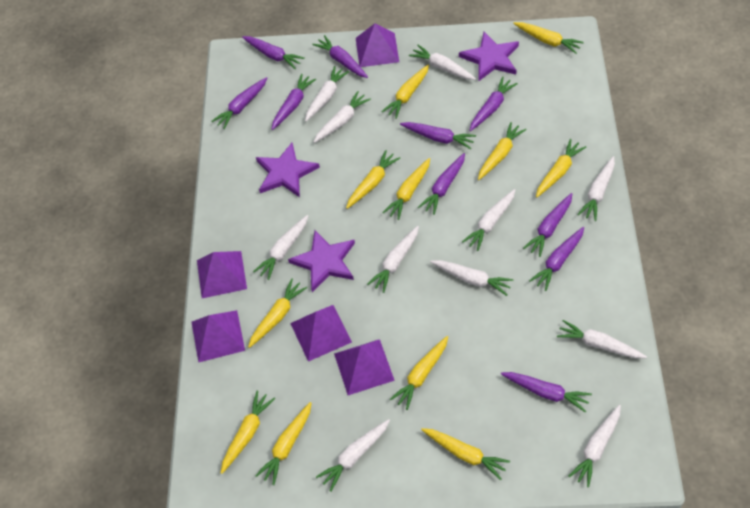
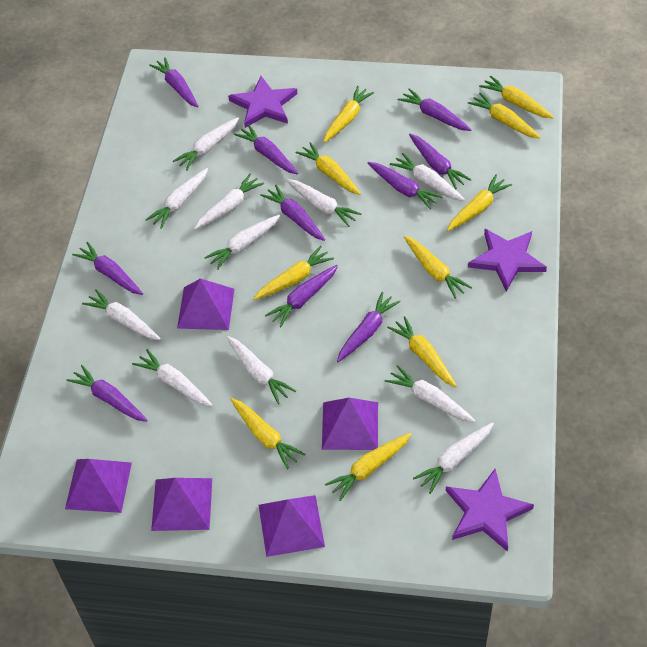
yellow carrot: 11 -> 10

